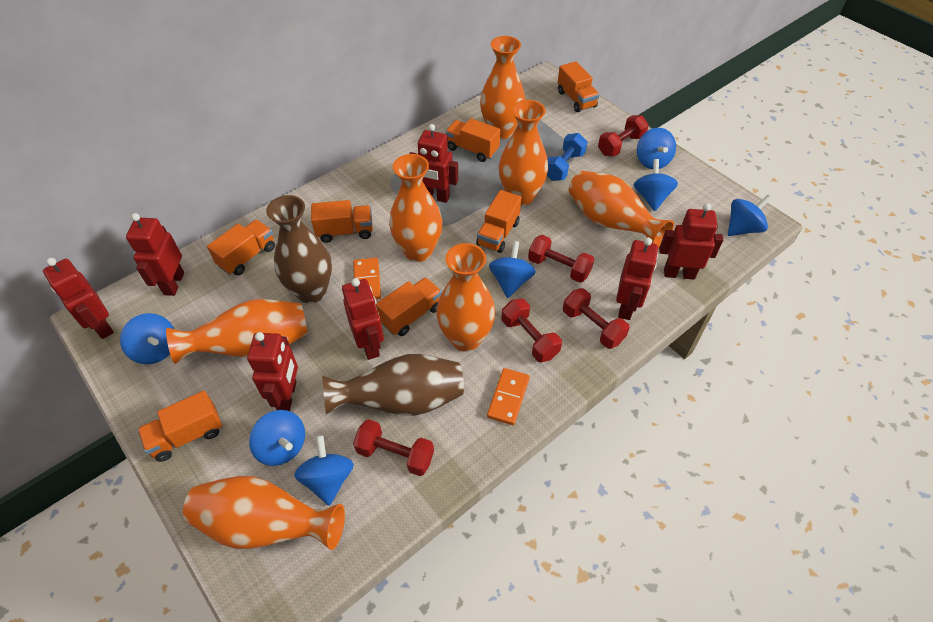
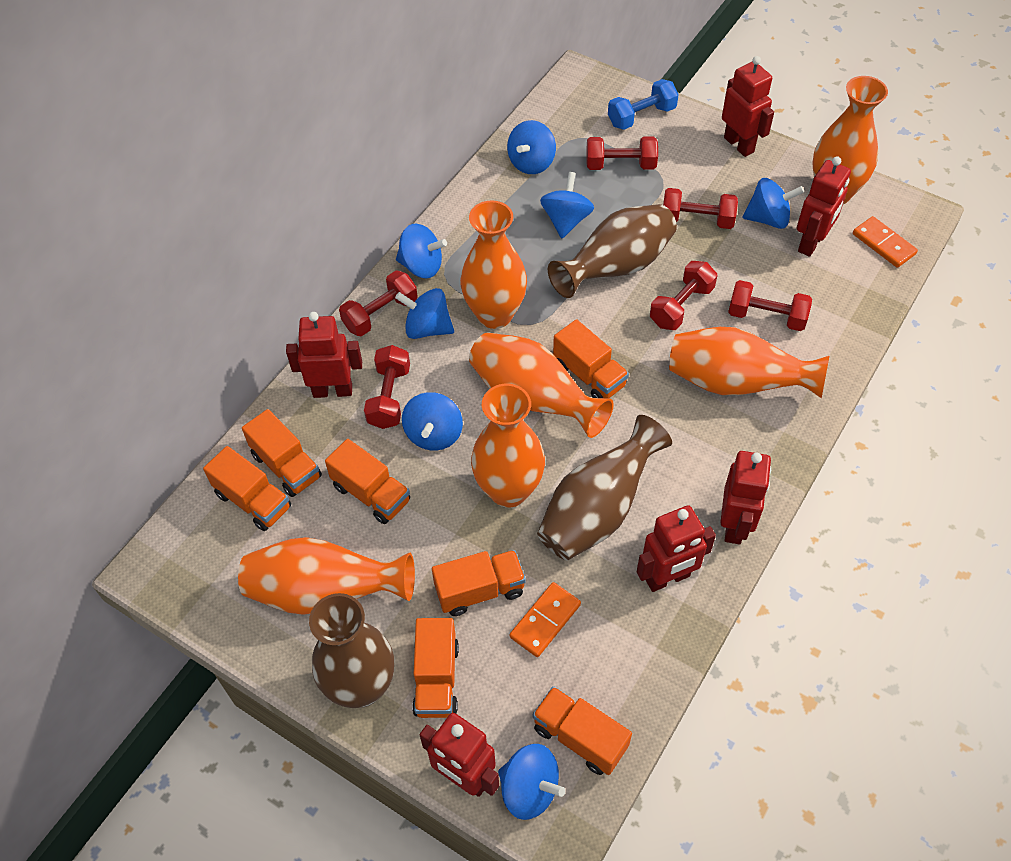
brown vase: 2 -> 3
orange vase: 7 -> 6
red dumbbell: 5 -> 6
red robot: 7 -> 6

